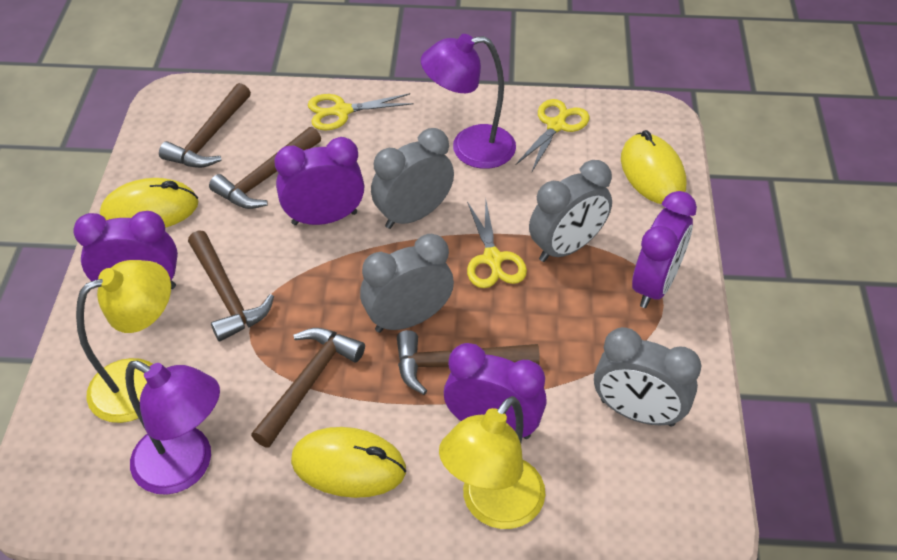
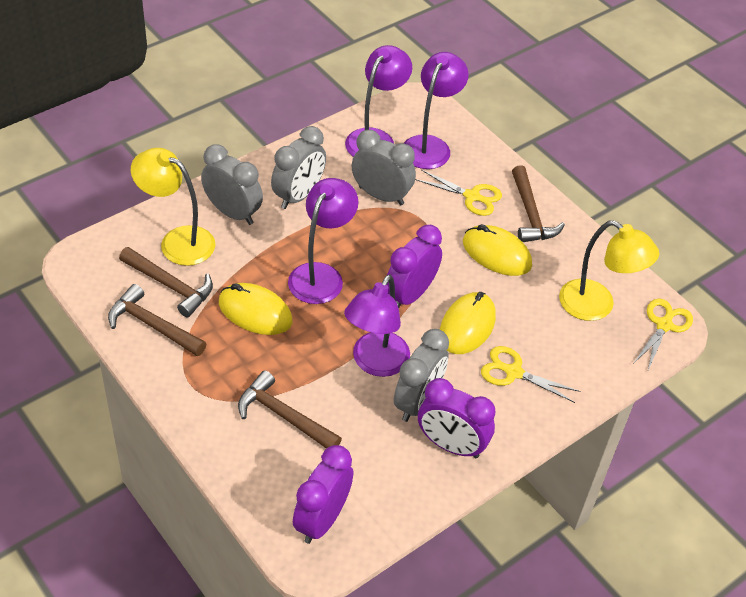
brown hammer: 5 -> 4
purple clock: 4 -> 3
purple lamp: 2 -> 4

